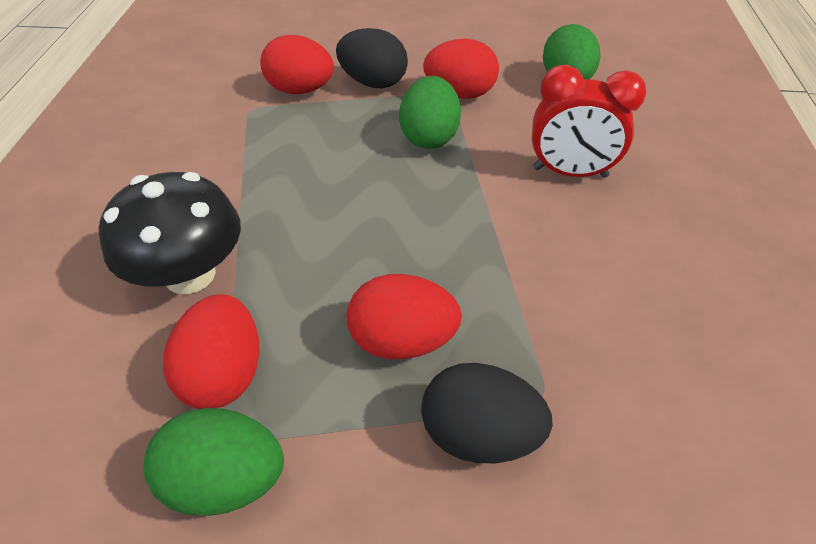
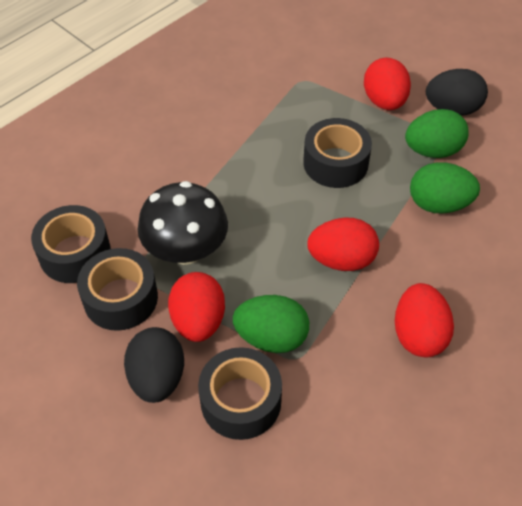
black tape: 0 -> 4
red clock: 1 -> 0

